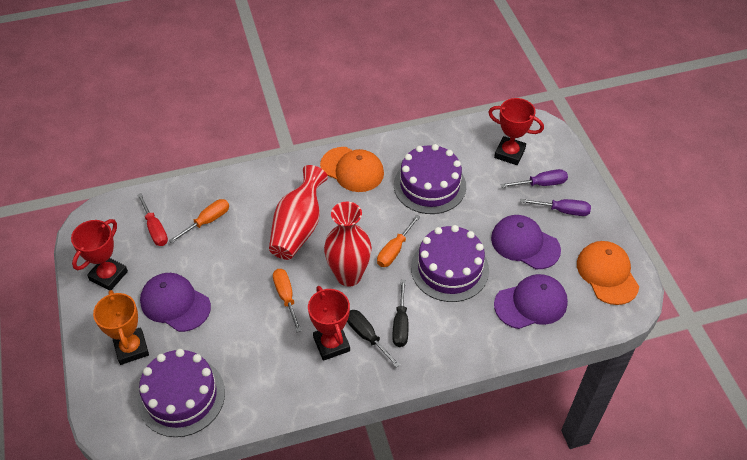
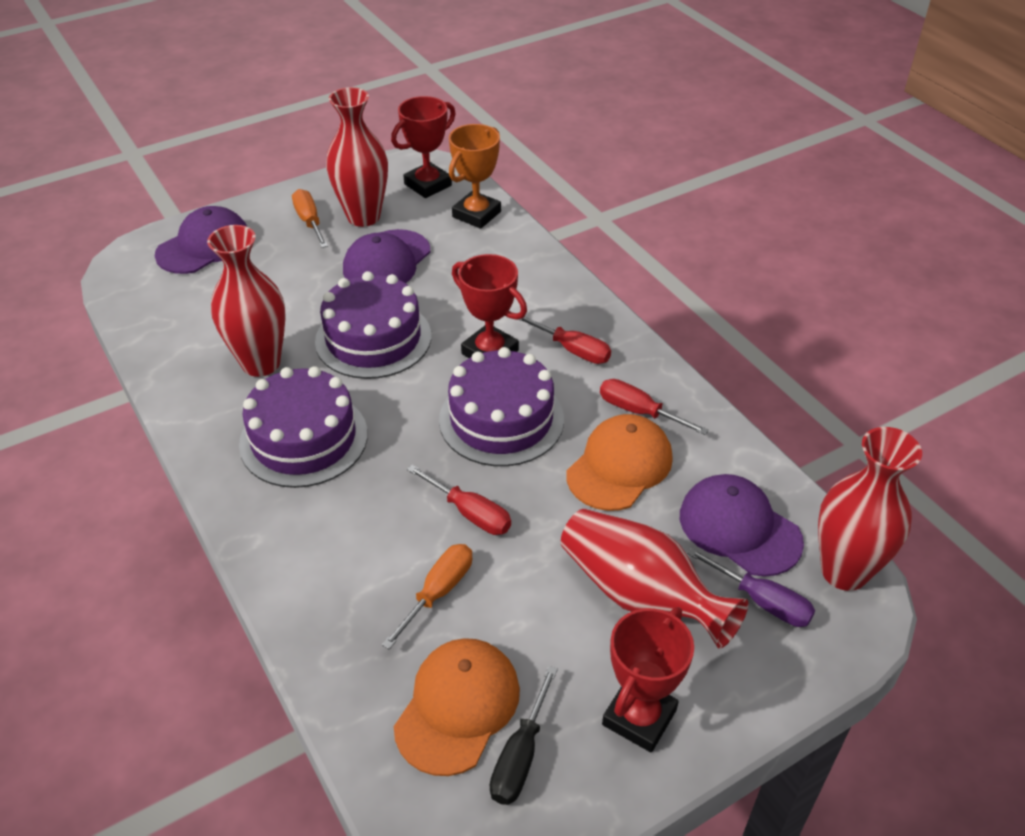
black screwdriver: 2 -> 1
orange screwdriver: 3 -> 2
purple screwdriver: 2 -> 1
red screwdriver: 1 -> 3
red vase: 2 -> 4

